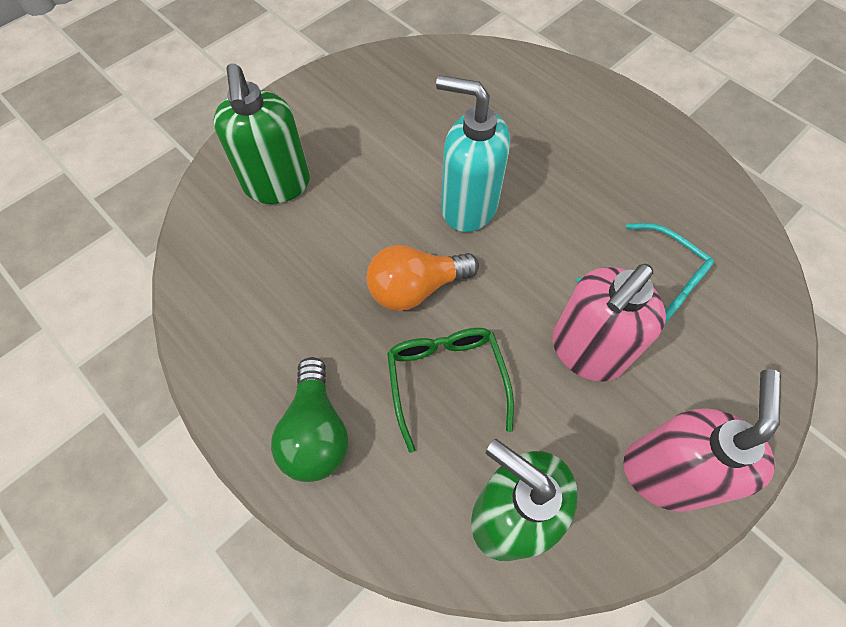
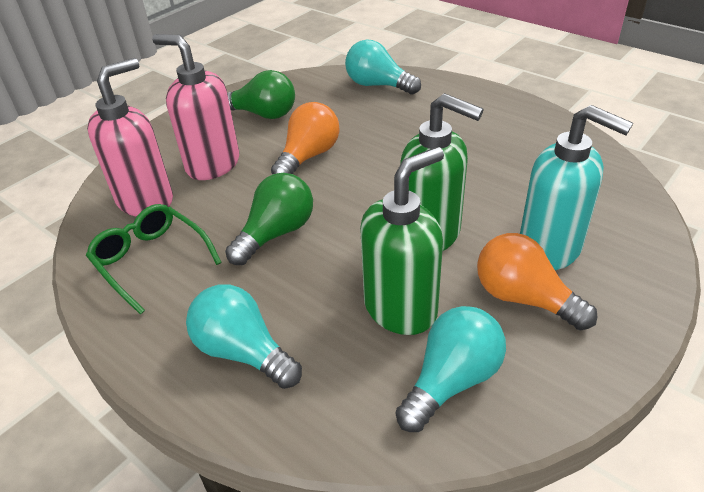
green light bulb: 1 -> 2
orange light bulb: 1 -> 2
turquoise glasses: 1 -> 0
turquoise light bulb: 0 -> 3

